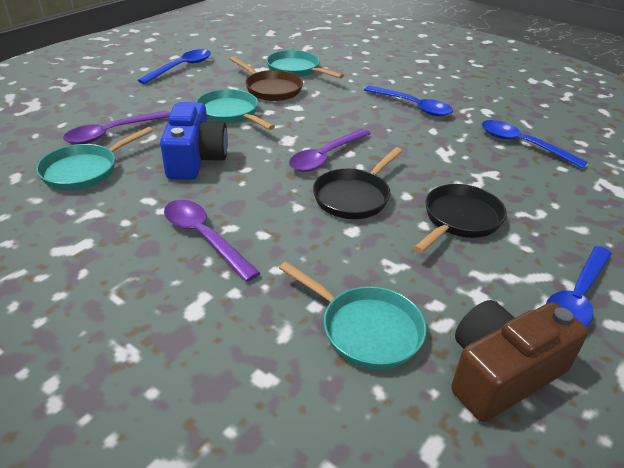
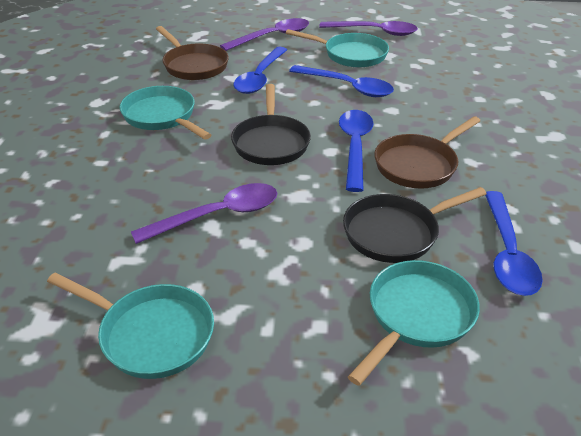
blue camera: 1 -> 0
brown camera: 1 -> 0
brown pan: 1 -> 2

